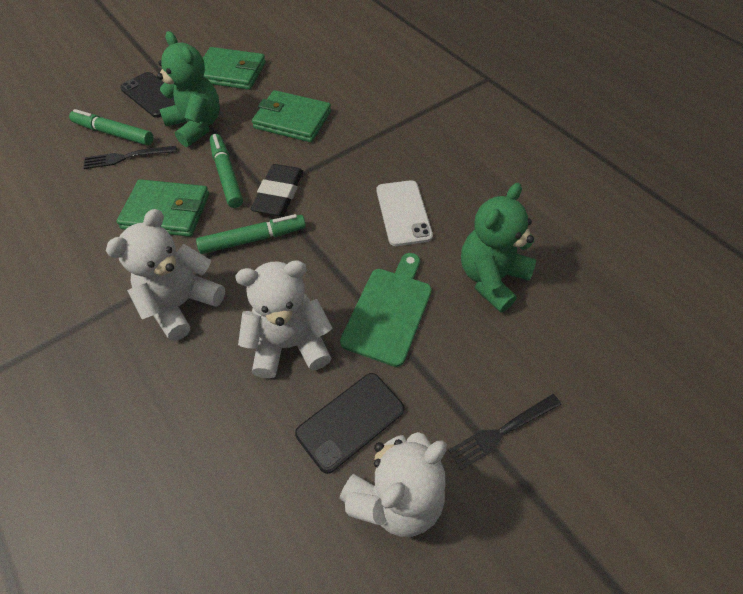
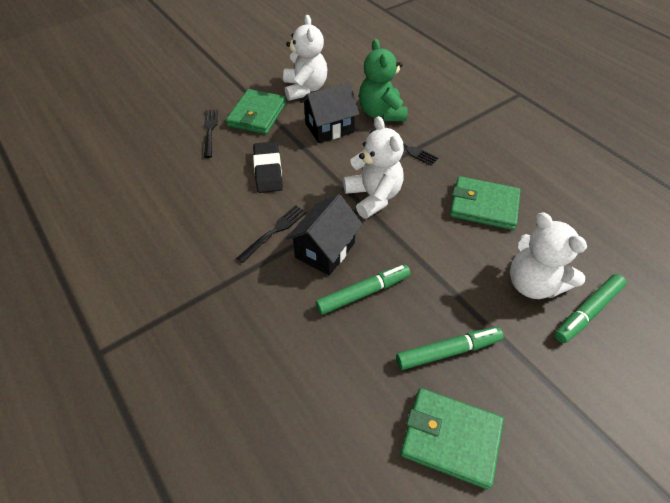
black fork: 2 -> 3
black house: 0 -> 2
black phone: 2 -> 0
green cutting board: 1 -> 0
green teddy bear: 2 -> 1
white phone: 1 -> 0

